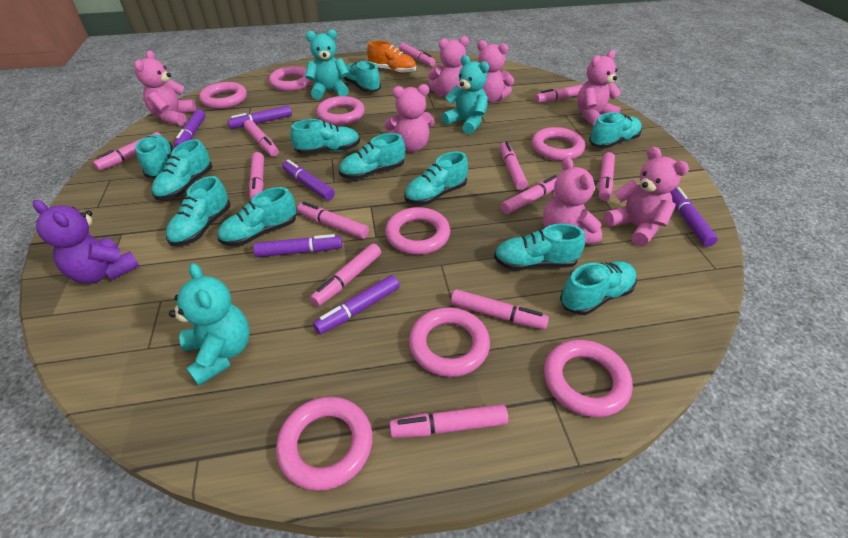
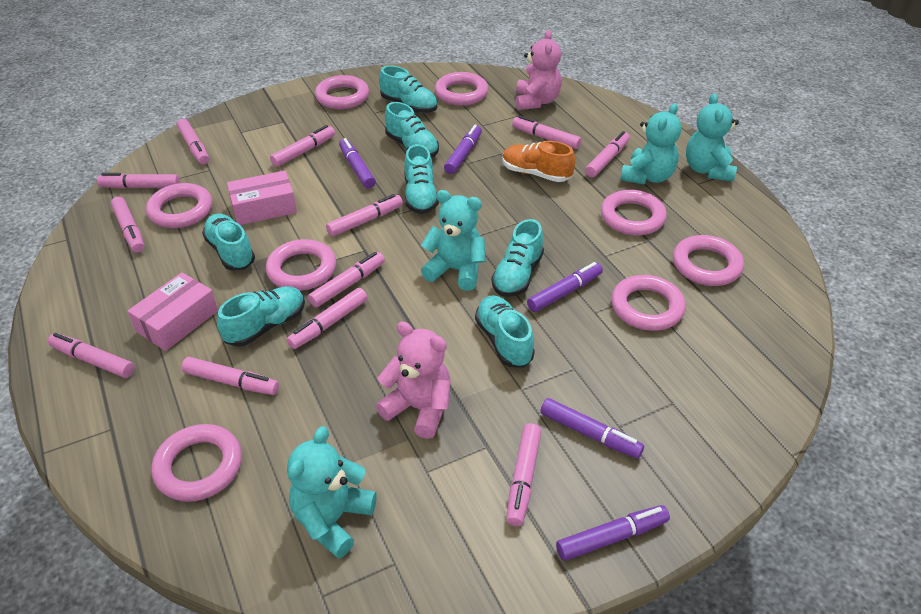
pink box: 0 -> 2
pink teddy bear: 7 -> 2
purple marker: 6 -> 5
purple teddy bear: 1 -> 0
turquoise shoe: 11 -> 7
turquoise teddy bear: 3 -> 4

